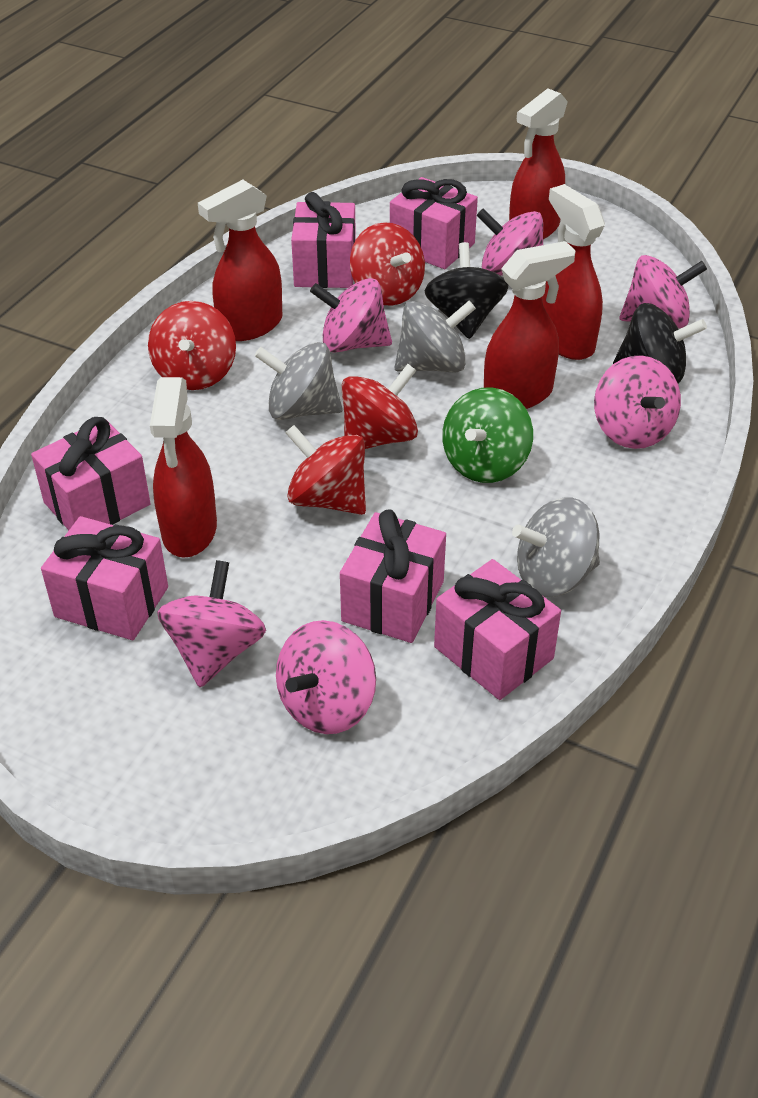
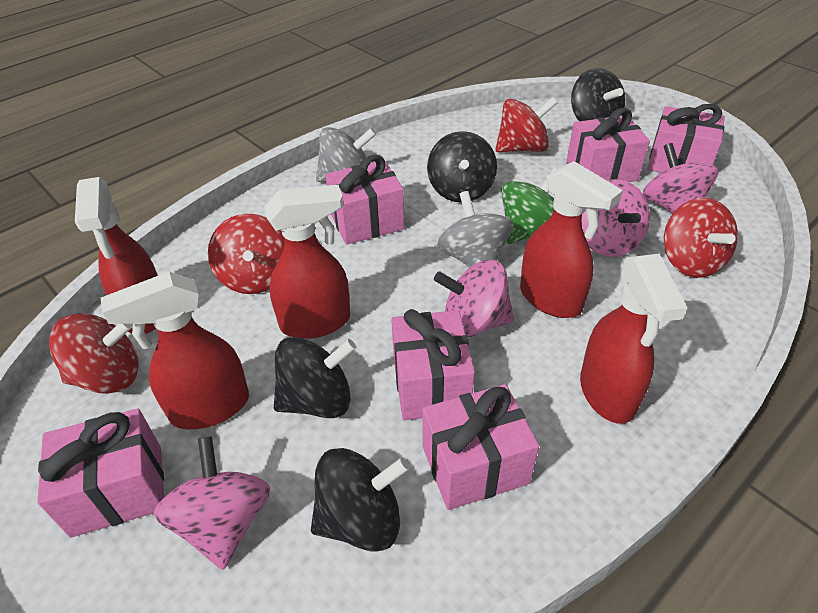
black spinning top: 2 -> 4
grey spinning top: 3 -> 2
pink spinning top: 6 -> 4

